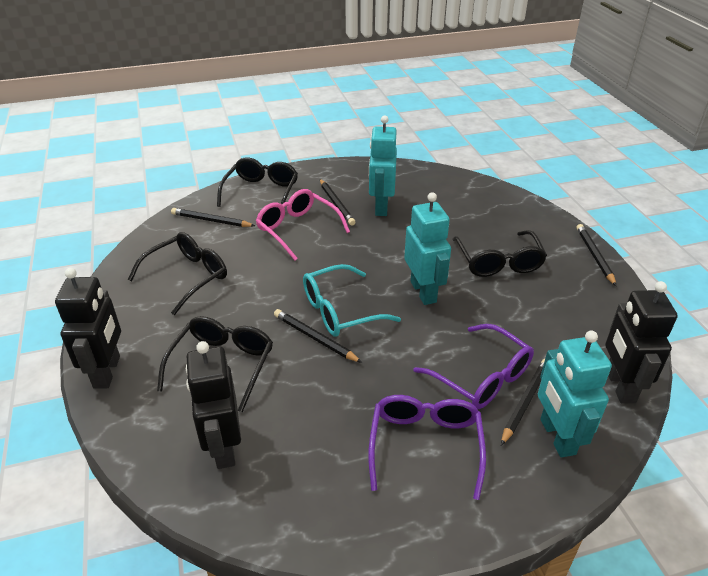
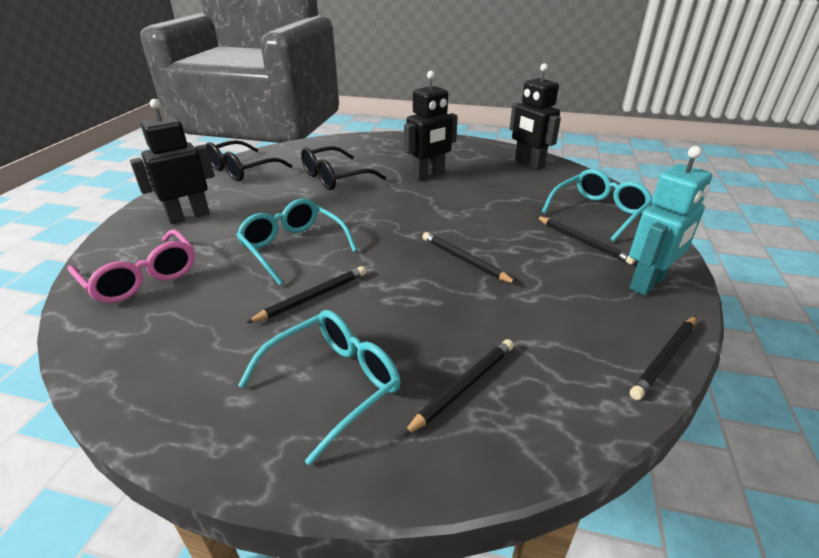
black glasses: 4 -> 2
purple glasses: 2 -> 0
turquoise glasses: 1 -> 3
turquoise robot: 3 -> 1

